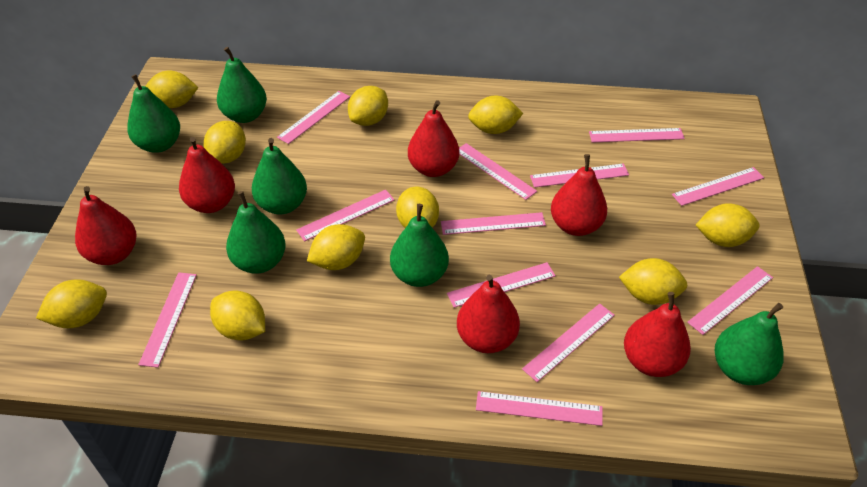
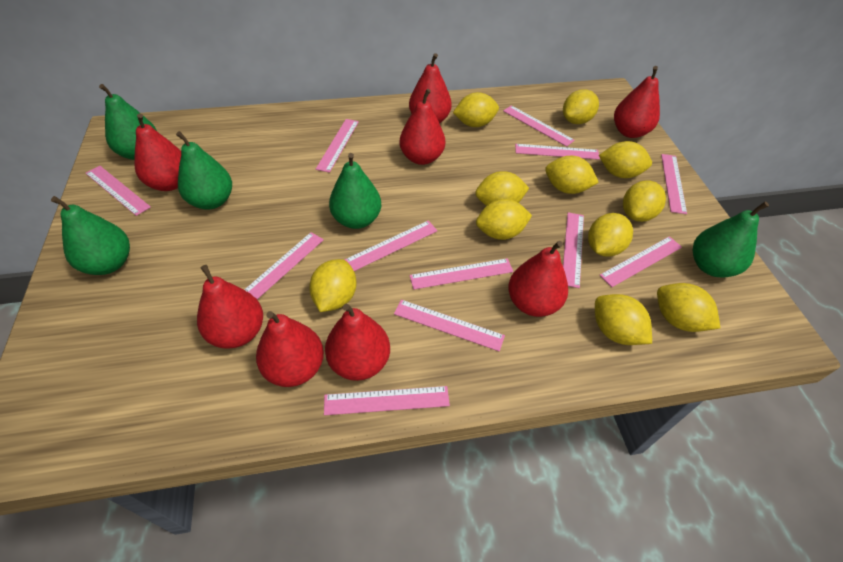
green pear: 6 -> 5
red pear: 6 -> 8
yellow lemon: 10 -> 11

